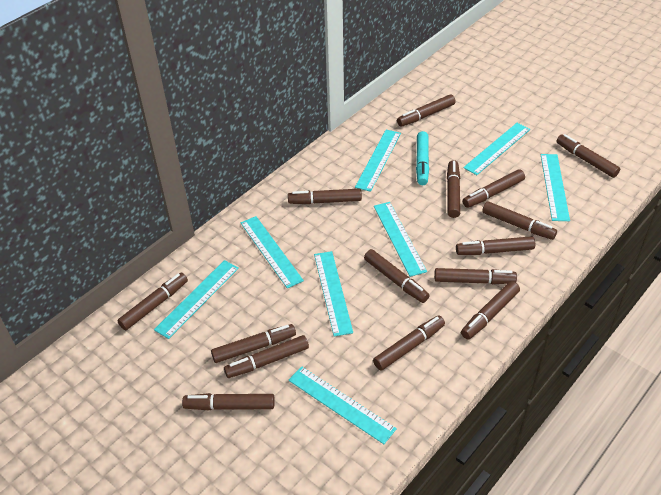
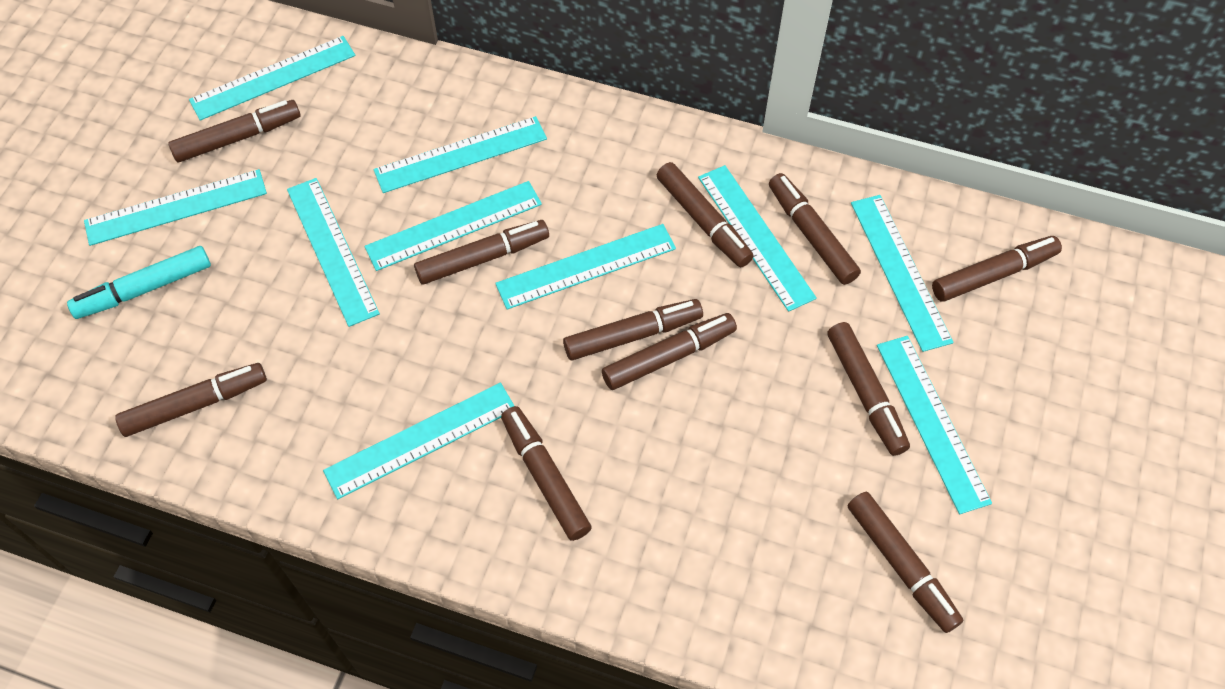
brown marker: 15 -> 11
turquoise ruler: 8 -> 10

